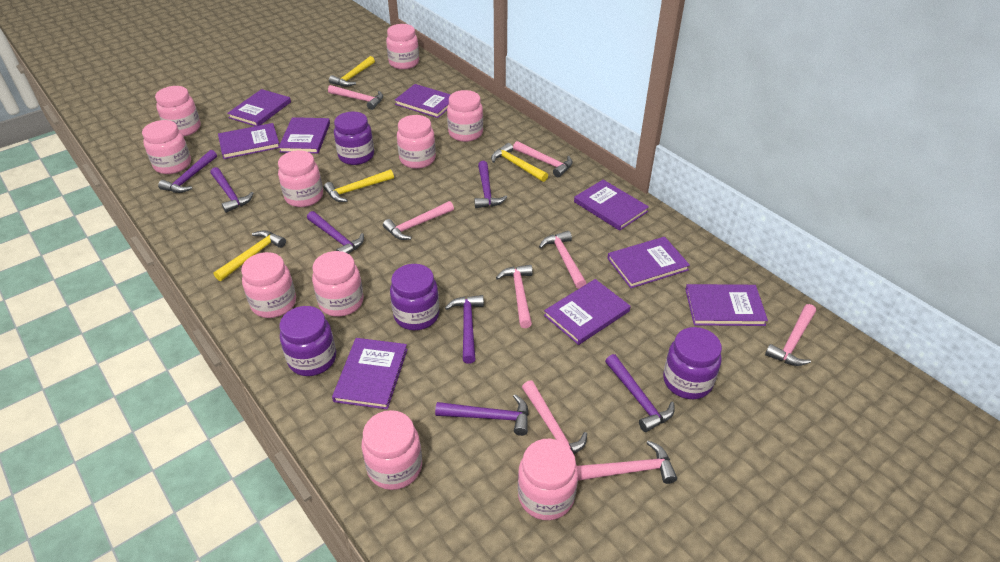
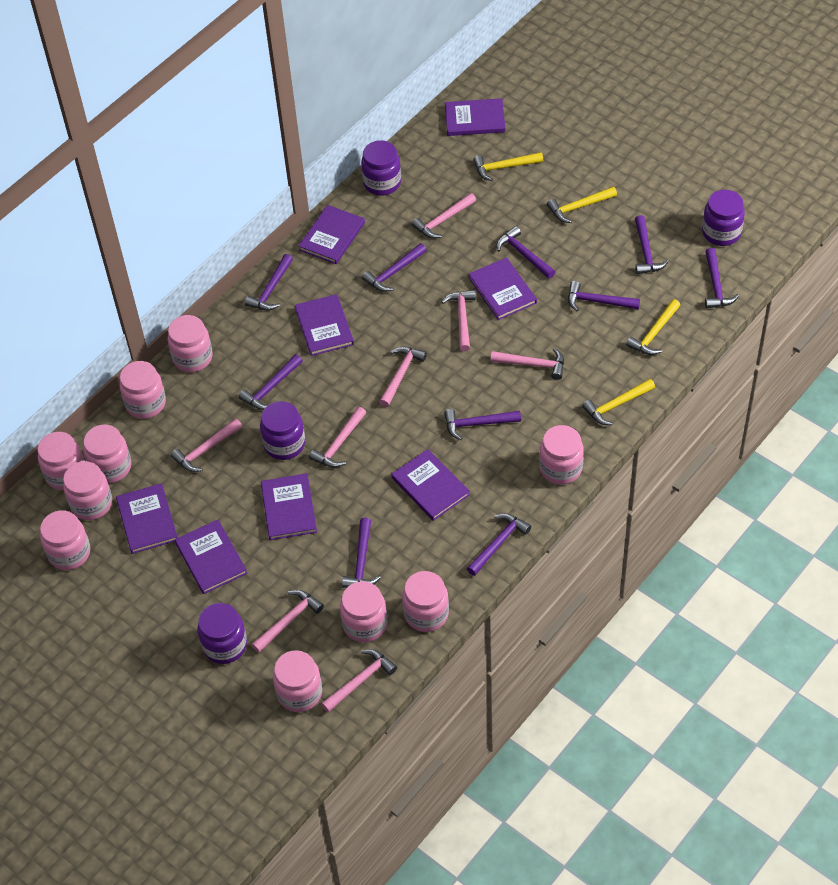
purple book: 9 -> 8
purple hammer: 7 -> 10

